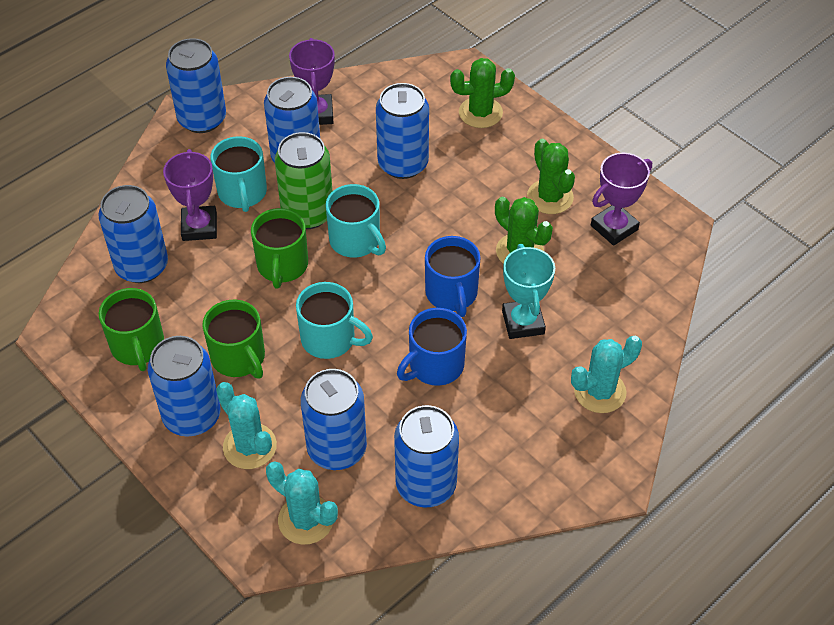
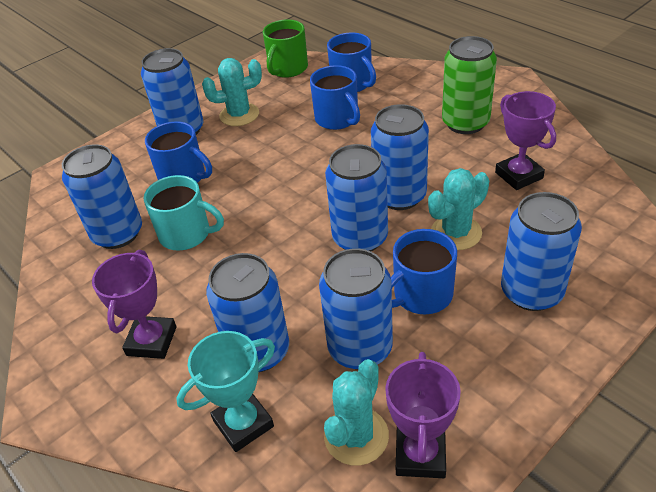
blue mug: 2 -> 4
green cactus: 3 -> 0
green mug: 3 -> 1
turquoise mug: 3 -> 1

